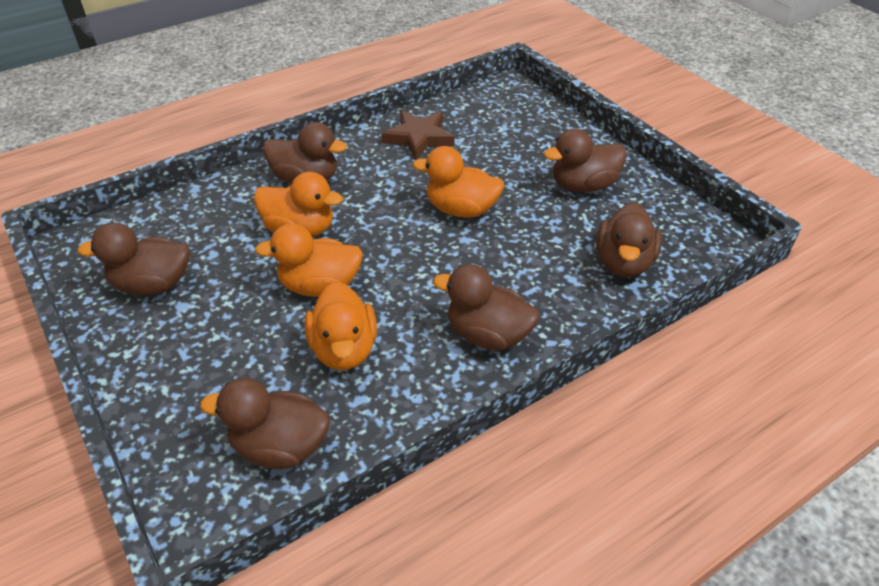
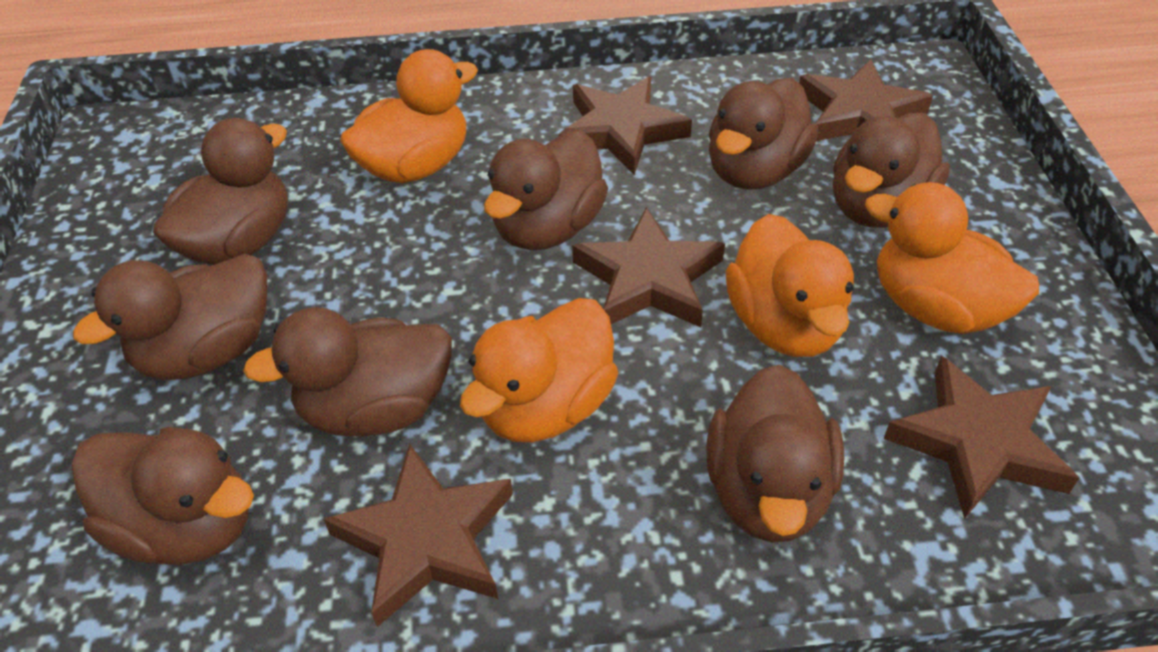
brown duck: 6 -> 8
brown star: 1 -> 5

